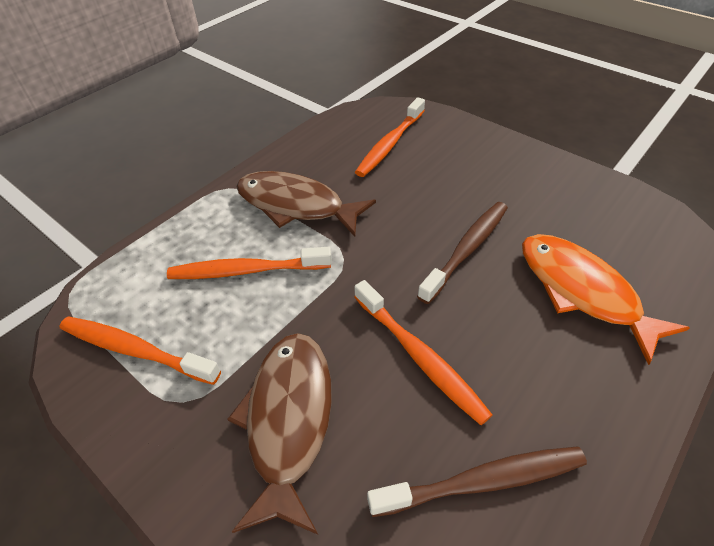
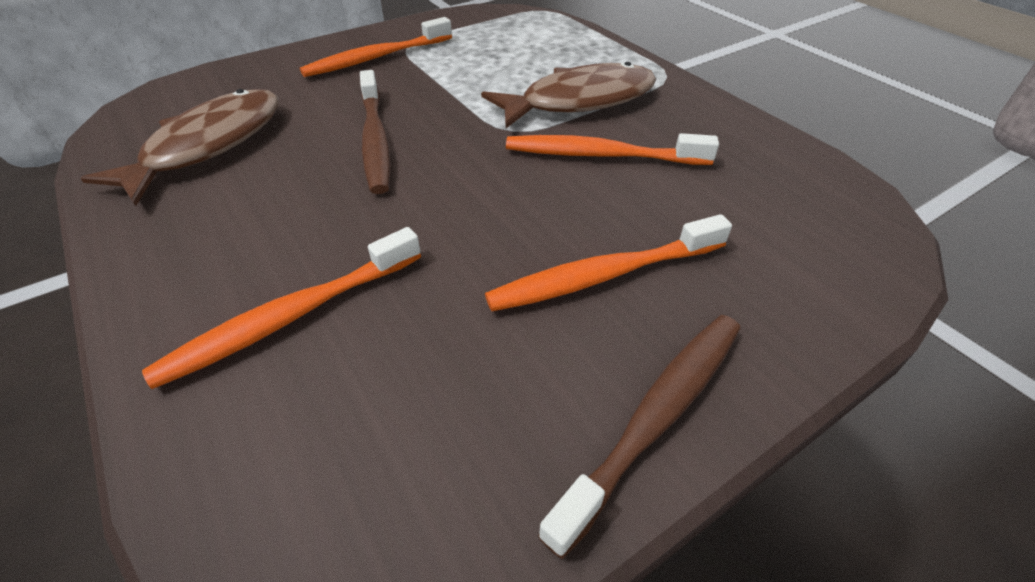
orange fish: 1 -> 0

